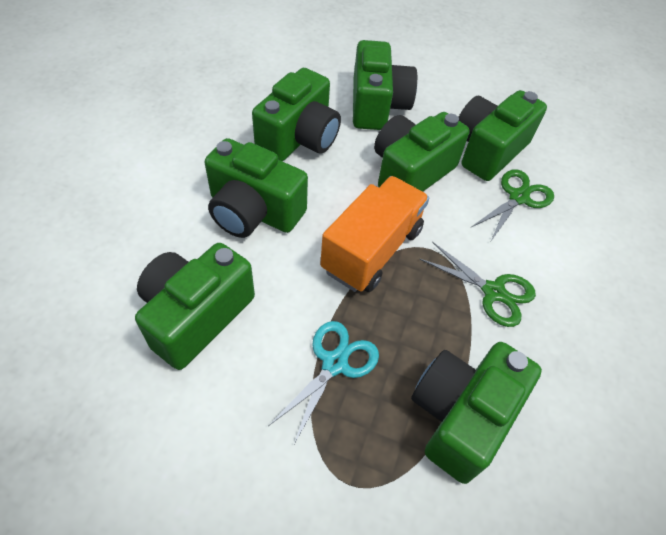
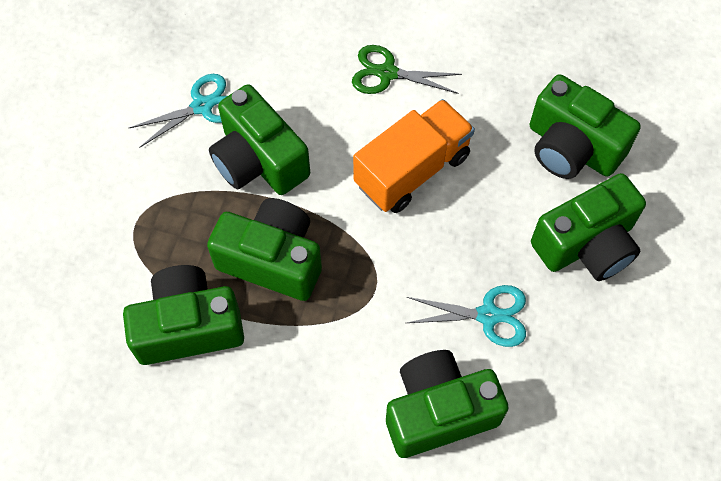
green camera: 7 -> 6
green scissors: 2 -> 1
turquoise scissors: 1 -> 2

